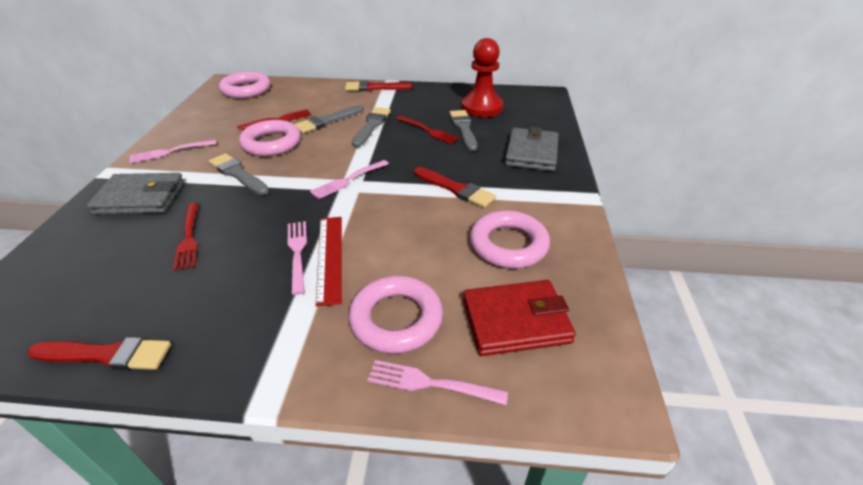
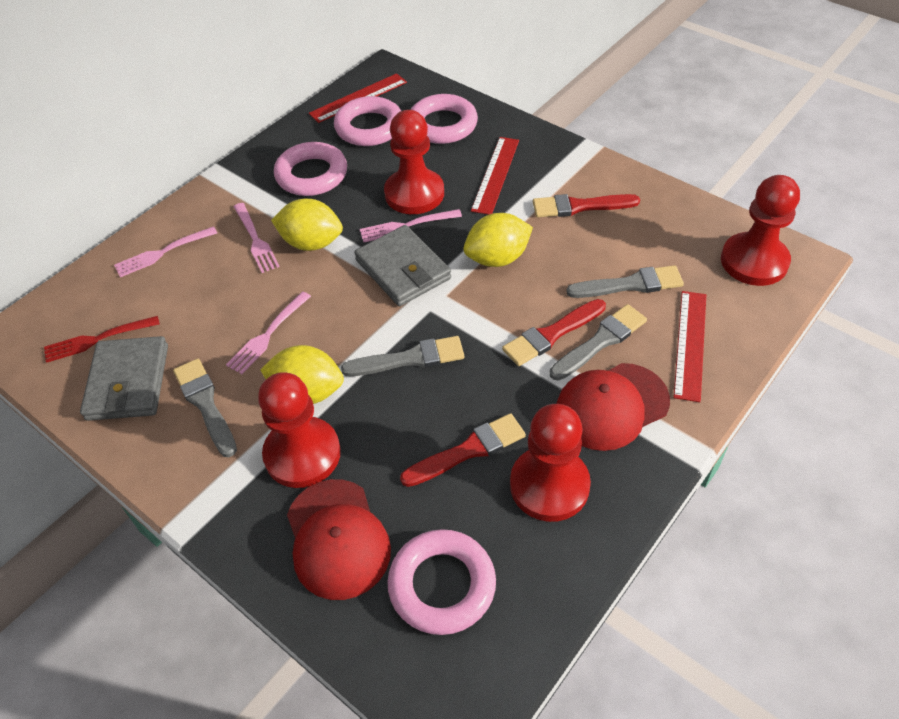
red cap: 0 -> 2
red fork: 3 -> 1
red pawn: 1 -> 4
red ruler: 1 -> 3
red wallet: 1 -> 0
yellow lemon: 0 -> 3

